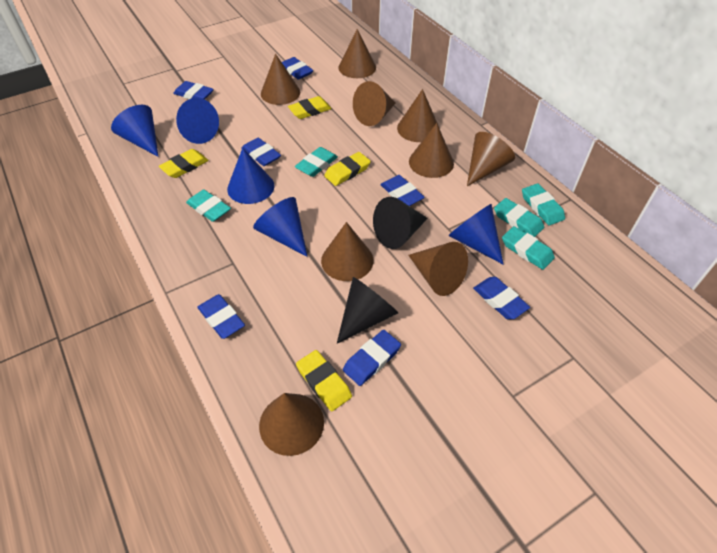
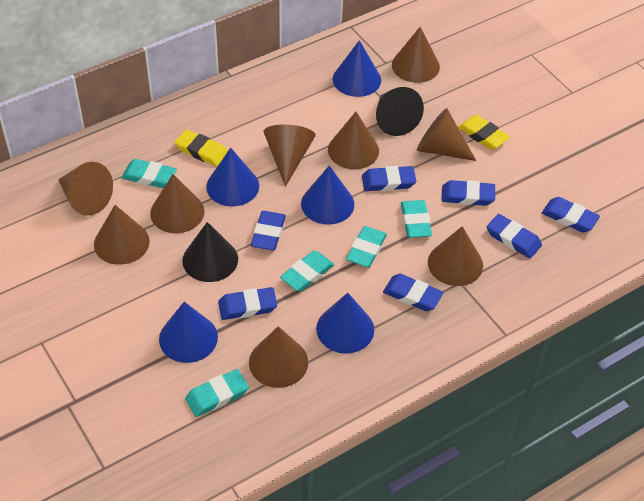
yellow eraser: 4 -> 2

